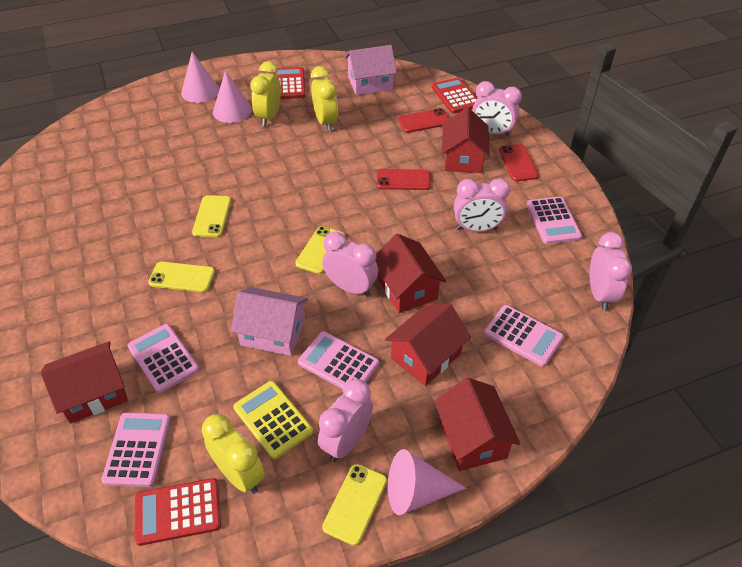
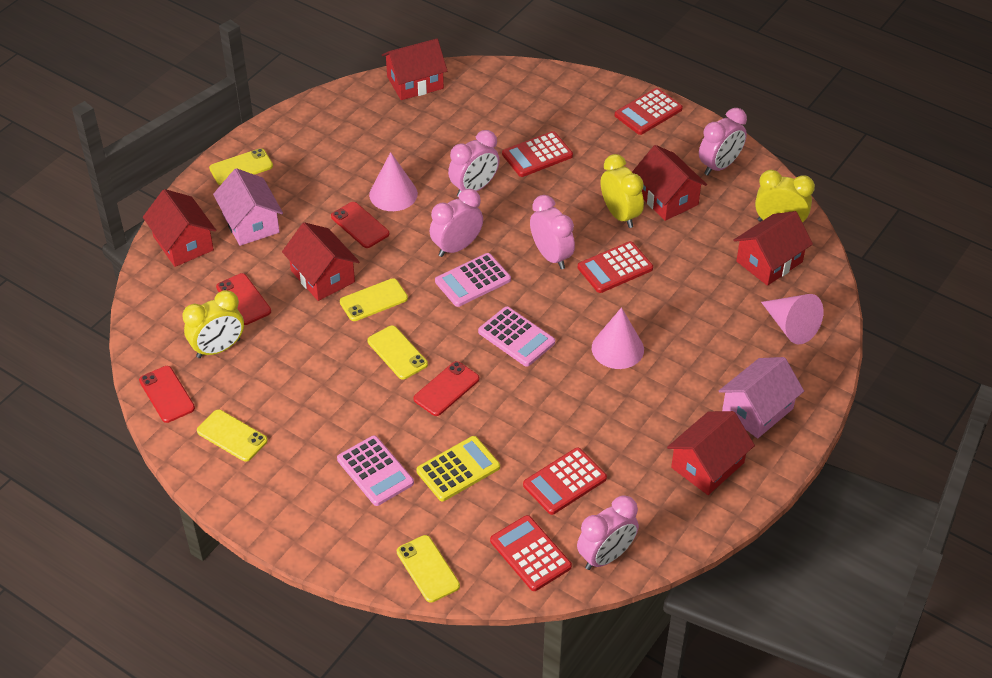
pink calculator: 5 -> 3
red calculator: 3 -> 5
red house: 5 -> 6
red phone: 3 -> 4
yellow phone: 4 -> 5

